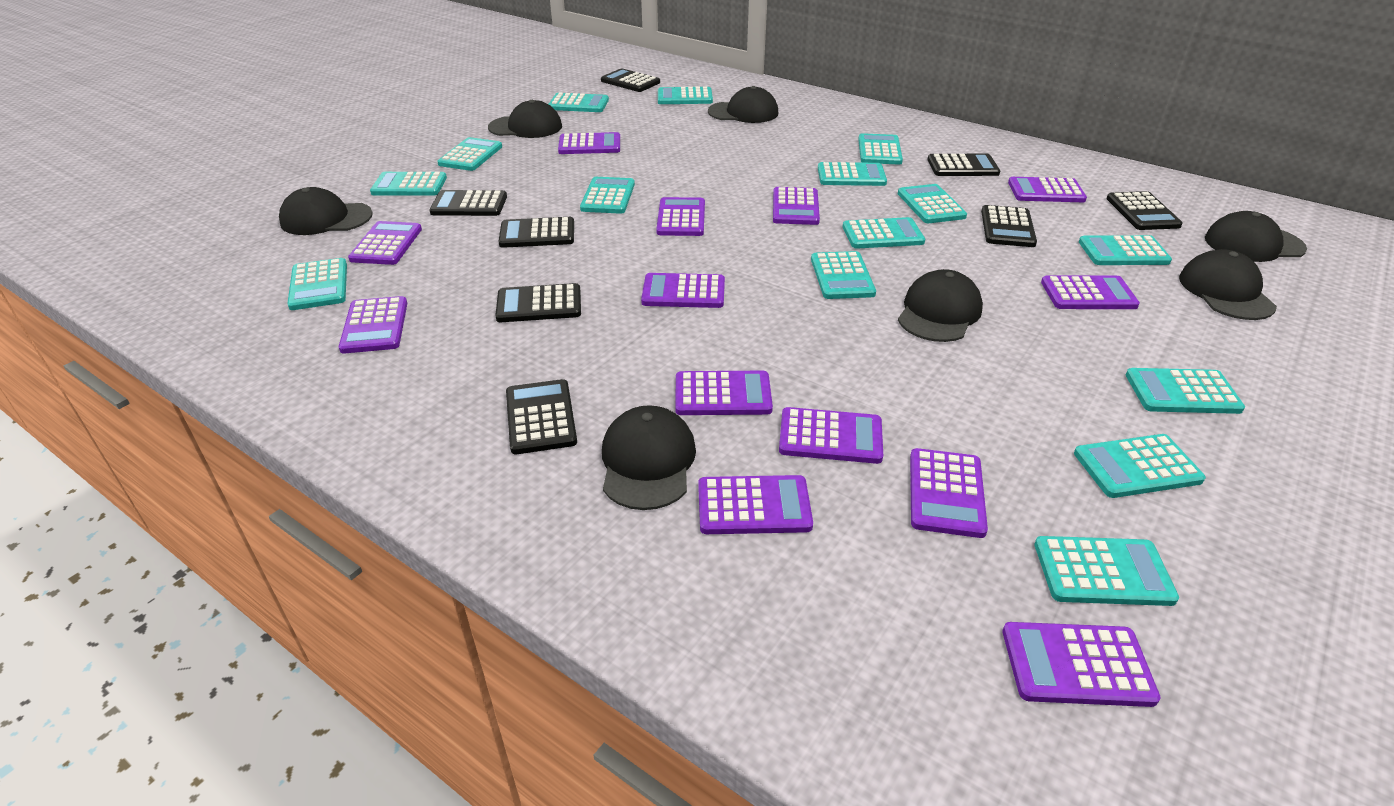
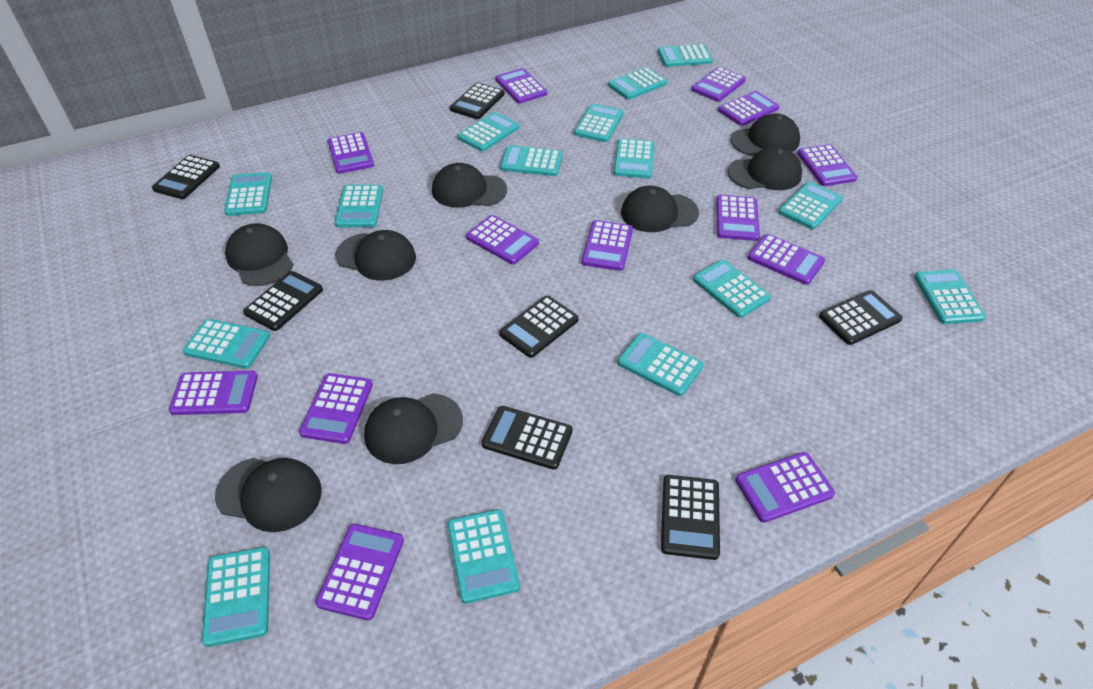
black calculator: 8 -> 7
black cap: 7 -> 8

